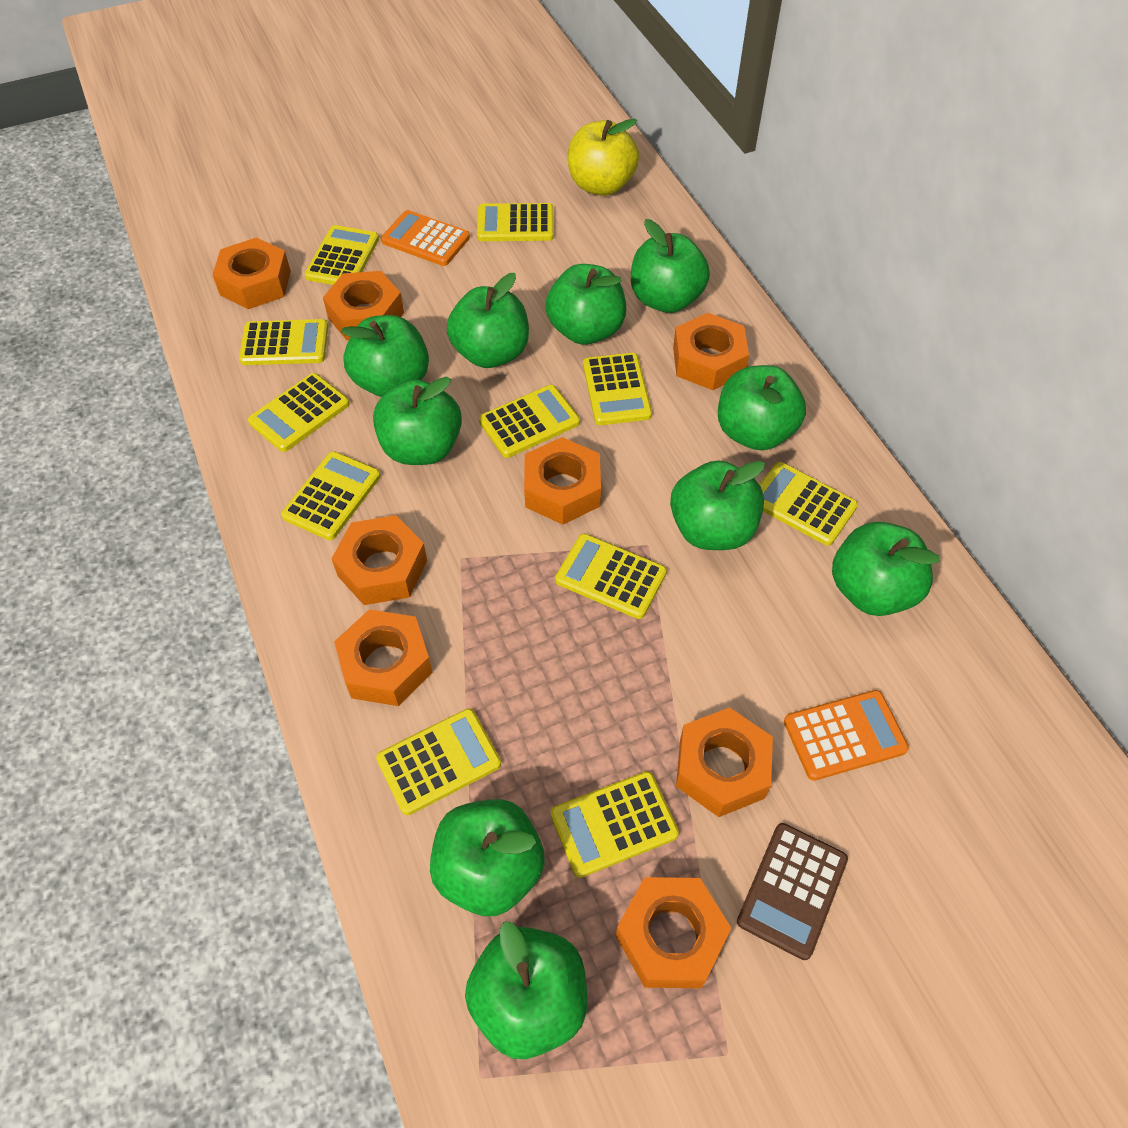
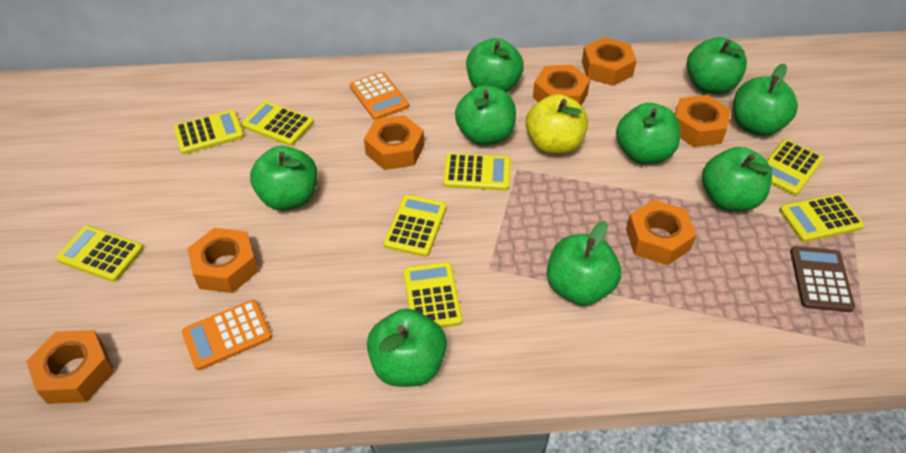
green apple: 10 -> 9
orange nut: 8 -> 7
yellow calculator: 11 -> 8

